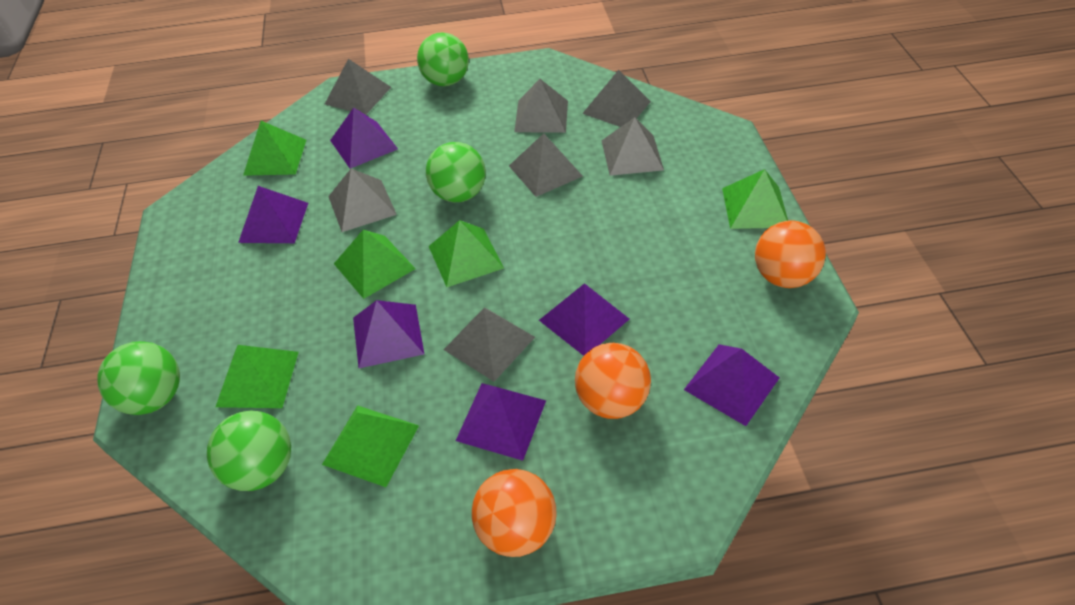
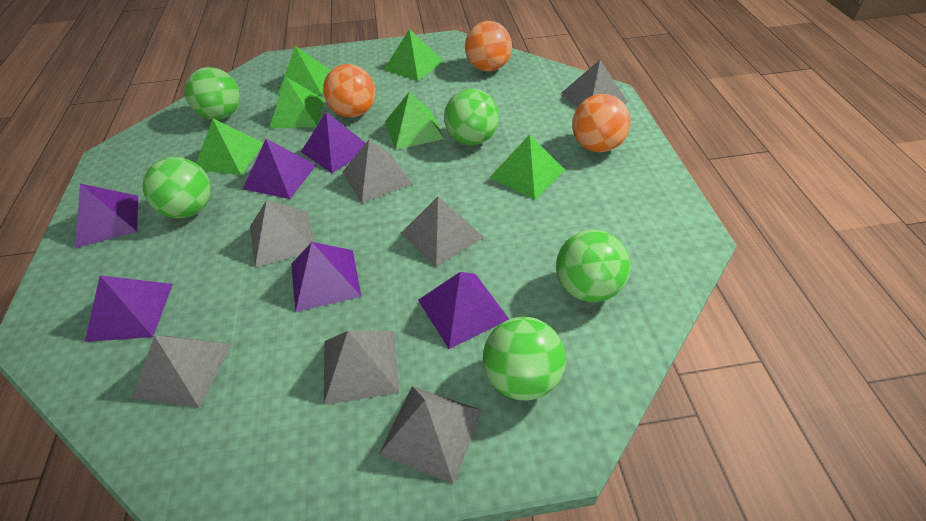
green ball: 4 -> 5

